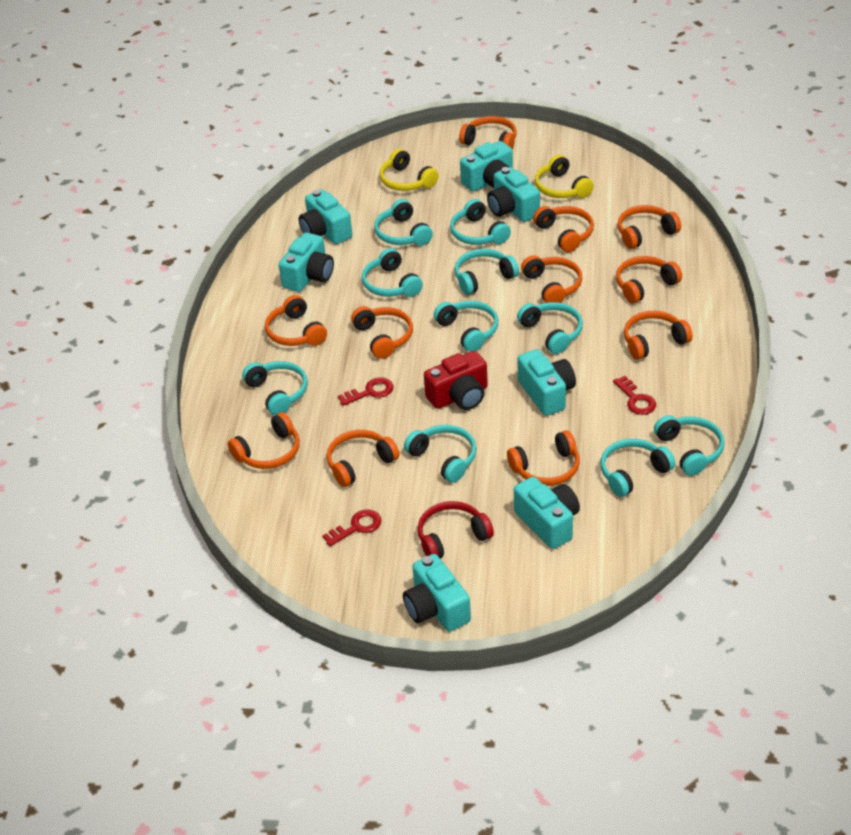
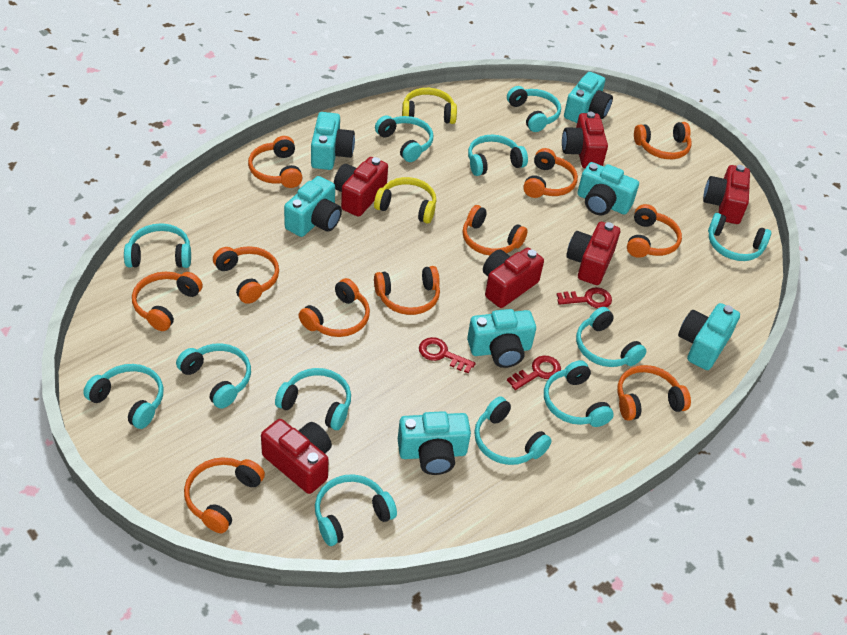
red camera: 1 -> 6
red headphones: 1 -> 0
turquoise headphones: 10 -> 12

